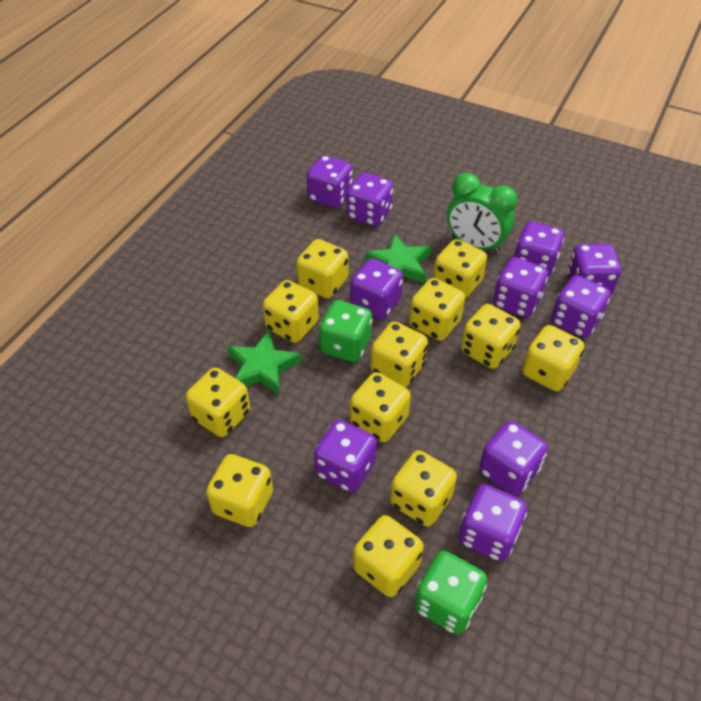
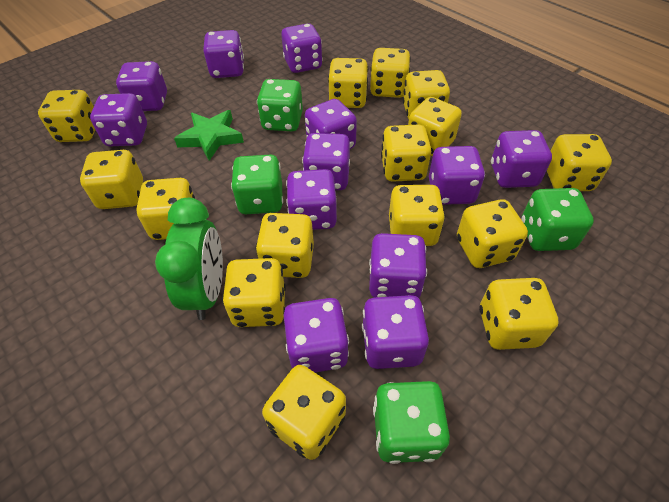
green dice: 2 -> 4
green star: 2 -> 1
purple dice: 10 -> 12
yellow dice: 12 -> 15

